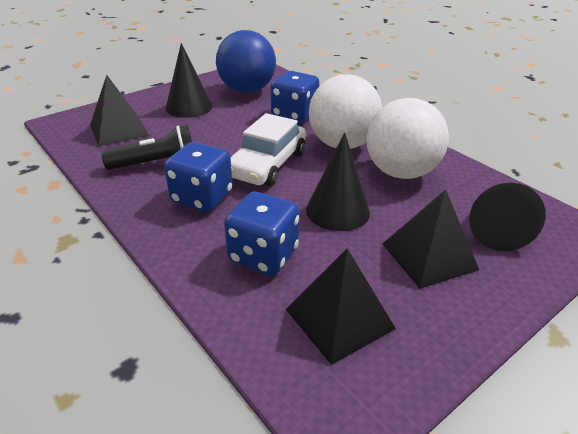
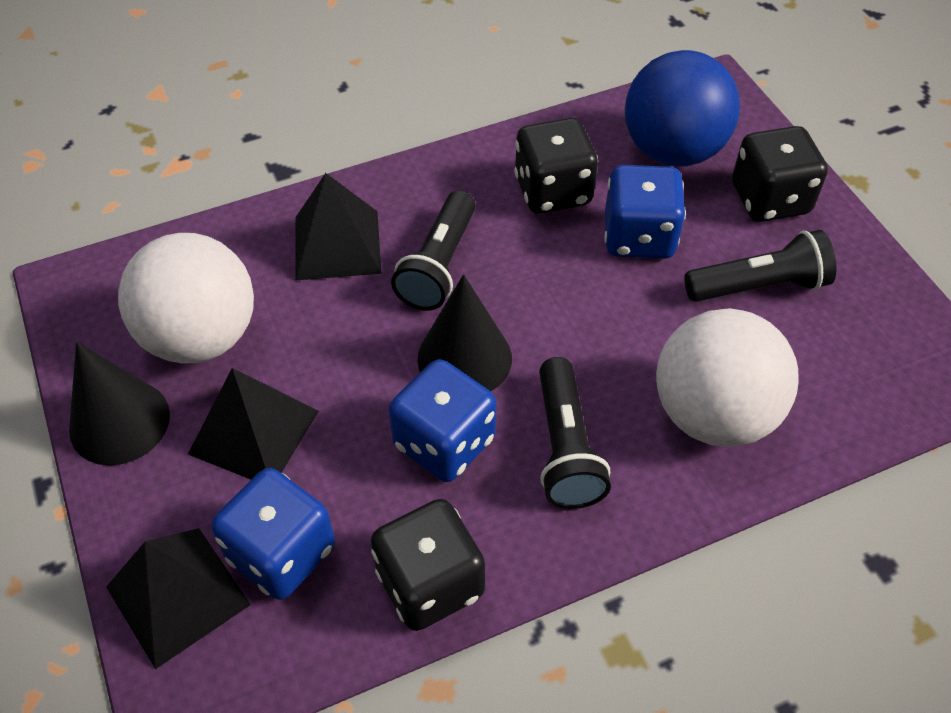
black cone: 3 -> 2
black dice: 0 -> 3
black flashlight: 1 -> 3
white car: 1 -> 0

